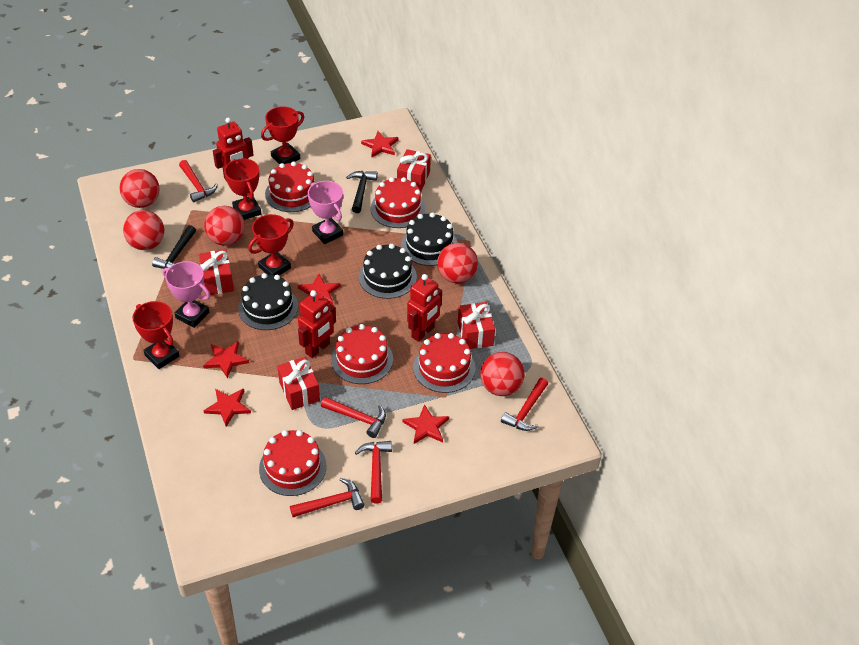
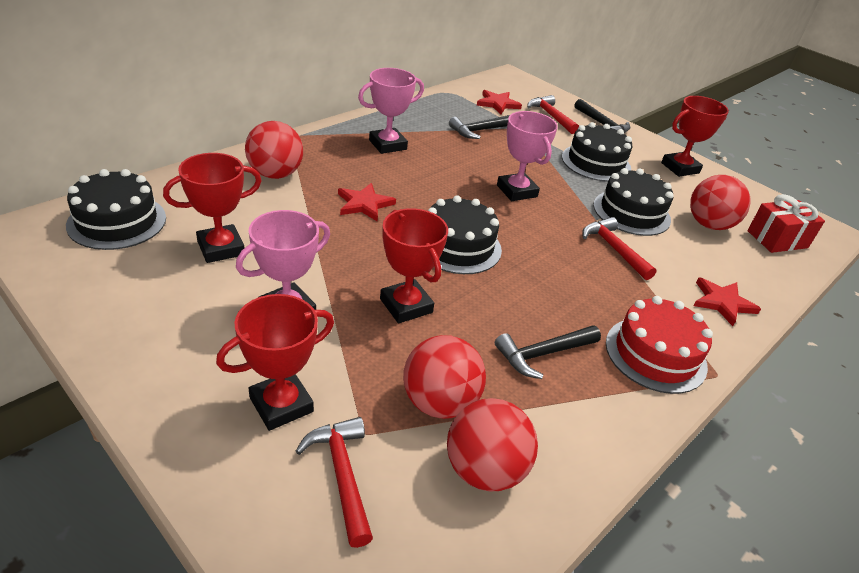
black cake: 3 -> 4
black hammer: 2 -> 3
pink trophy: 2 -> 3
red ball: 5 -> 4
red cake: 5 -> 1
red gift: 4 -> 1
red hammer: 5 -> 3
red robot: 3 -> 0
red star: 5 -> 3

